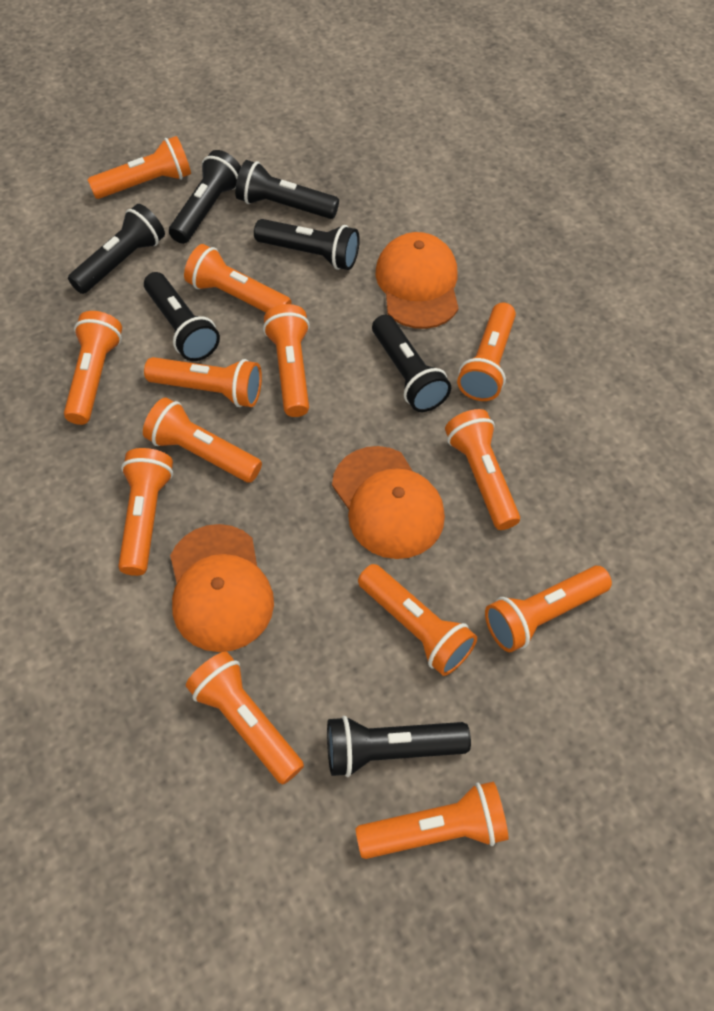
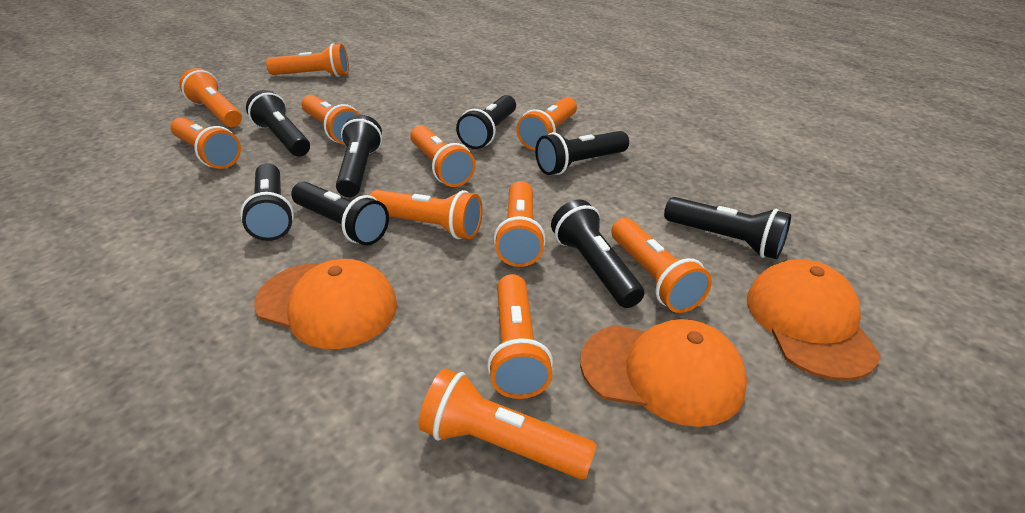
black flashlight: 7 -> 8
orange flashlight: 13 -> 11

